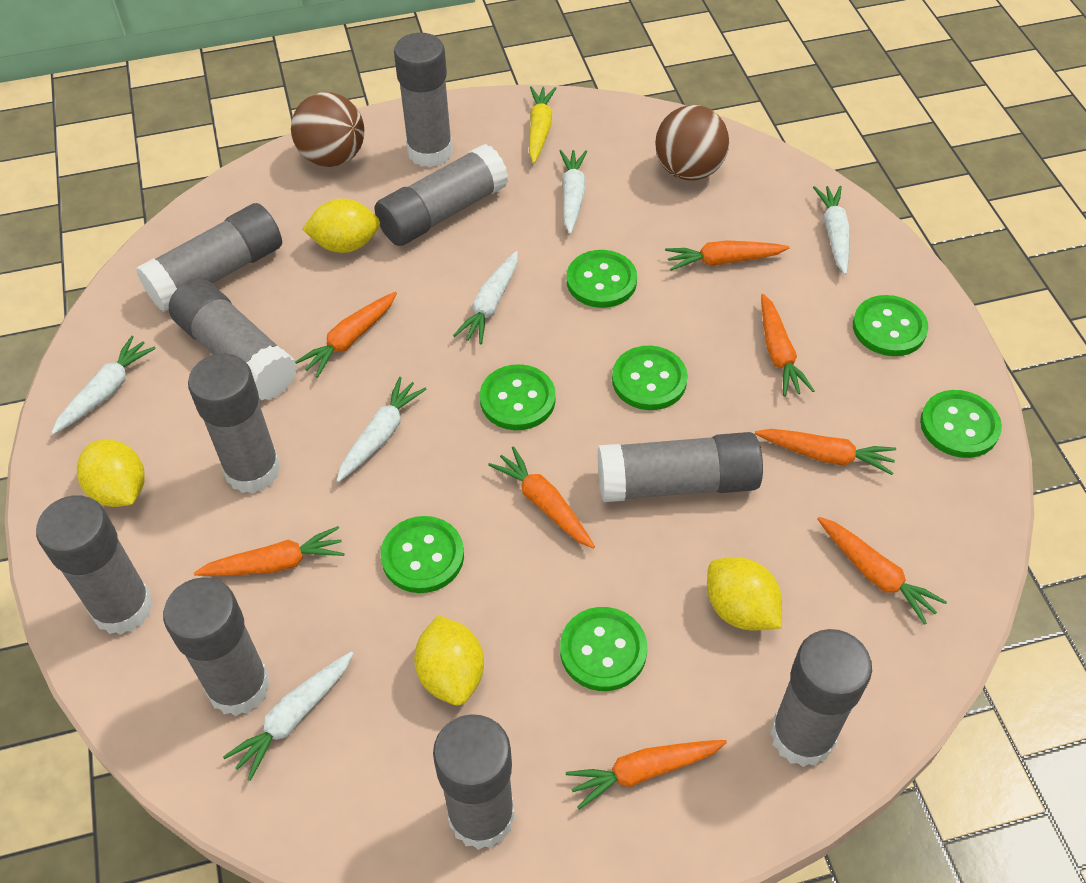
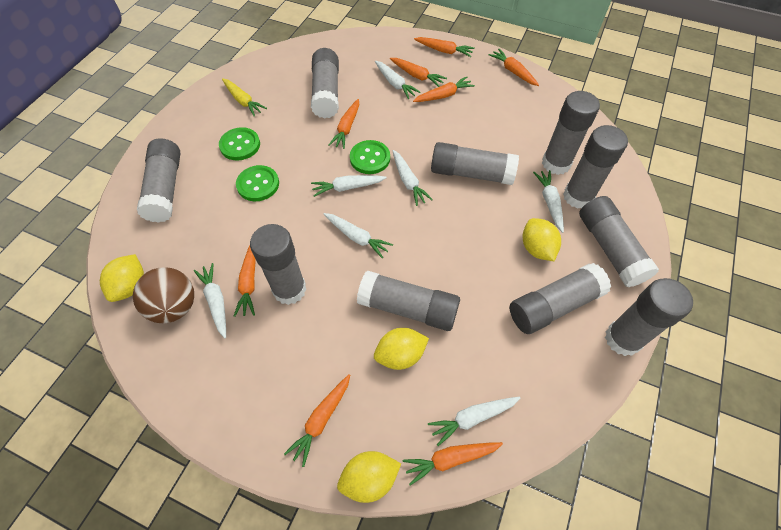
brown ball: 2 -> 1
green button: 7 -> 3
white carrot: 6 -> 7

